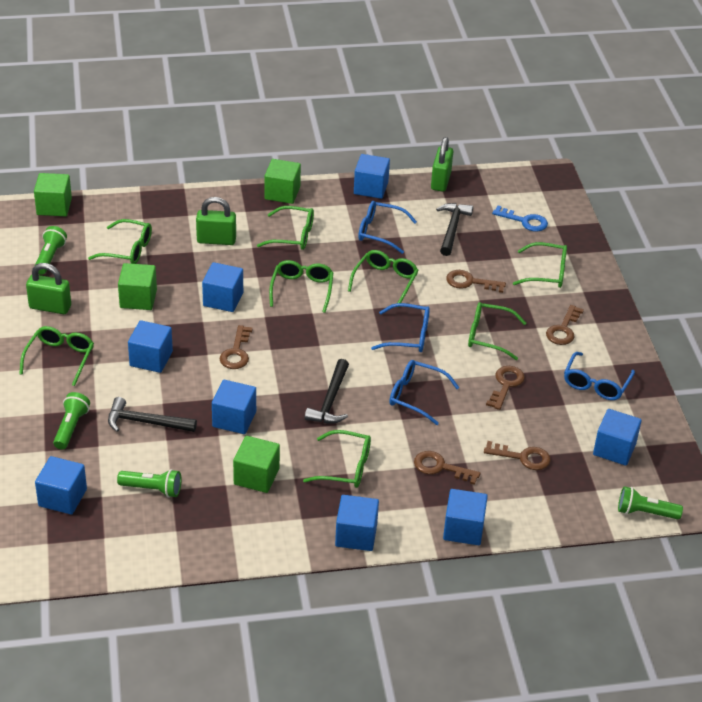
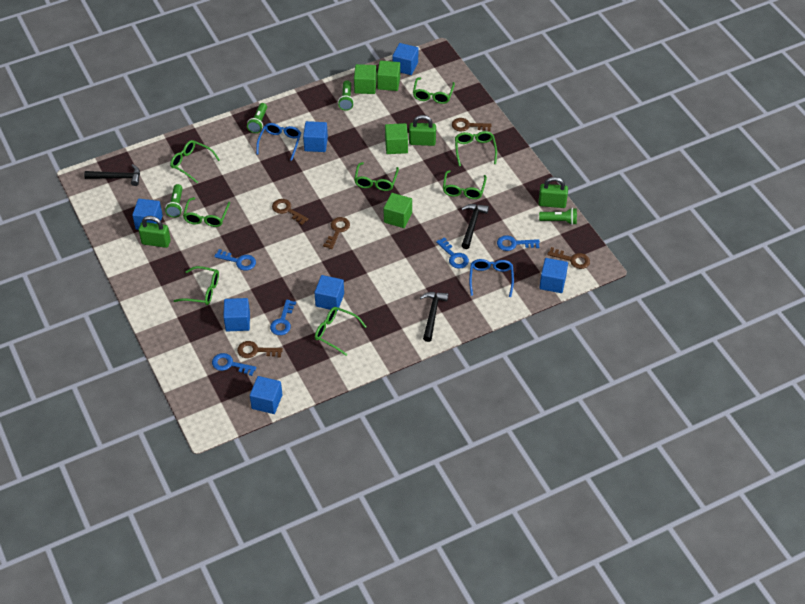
blue cube: 8 -> 7
blue glasses: 4 -> 2
blue key: 1 -> 5
brown key: 6 -> 5

